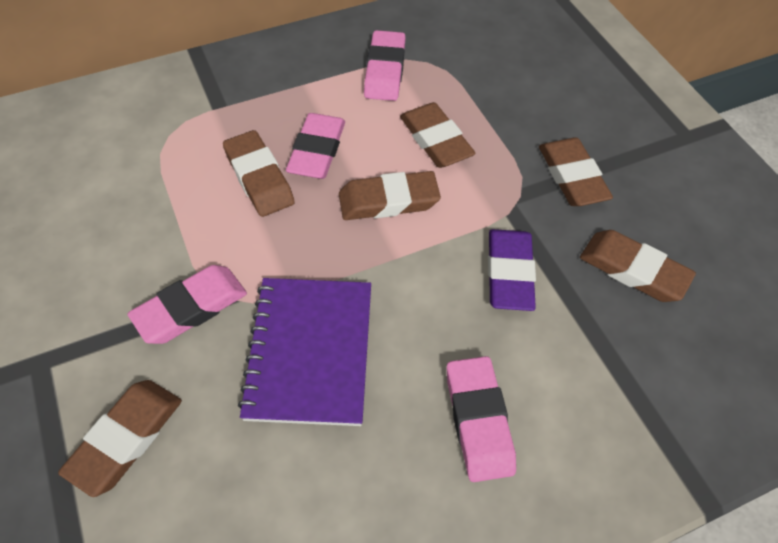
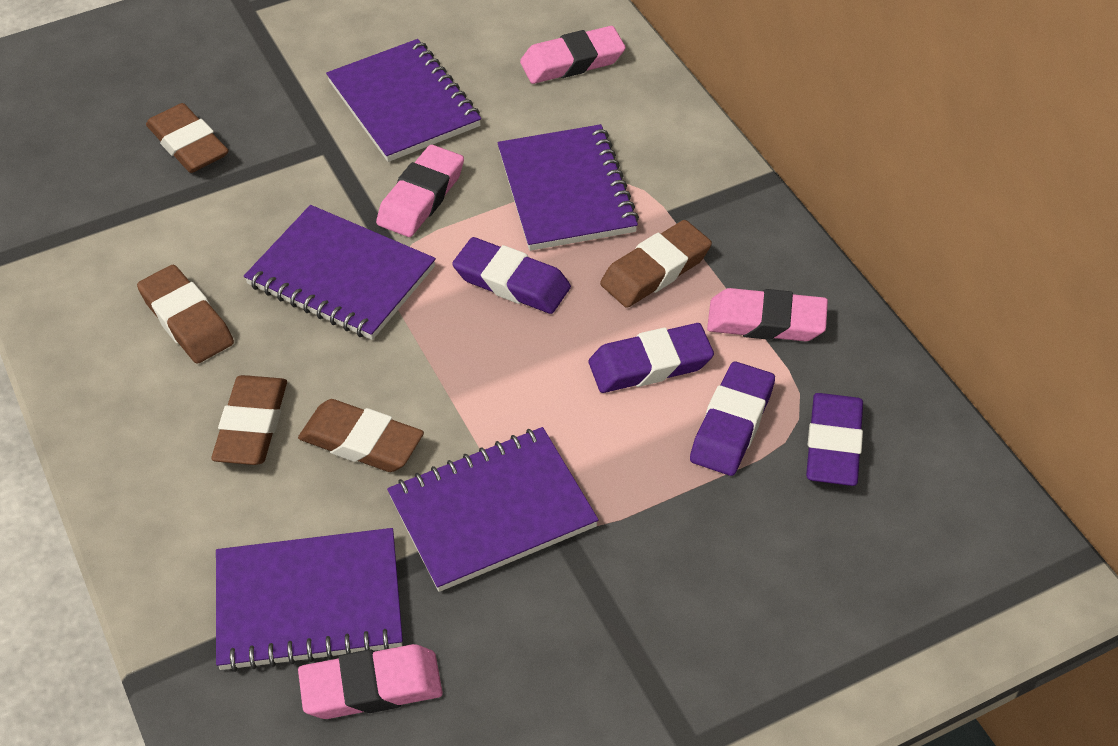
brown eraser: 6 -> 5
purple eraser: 1 -> 4
purple notebook: 1 -> 5

